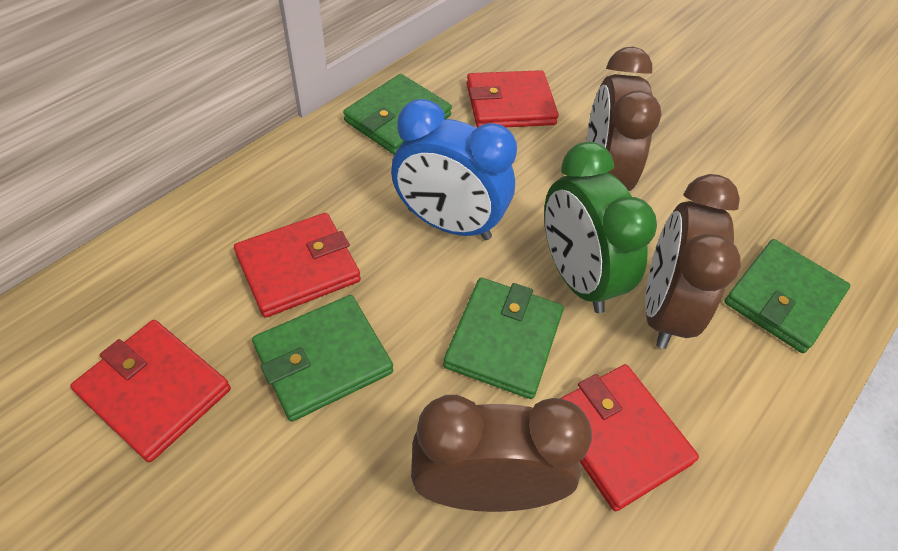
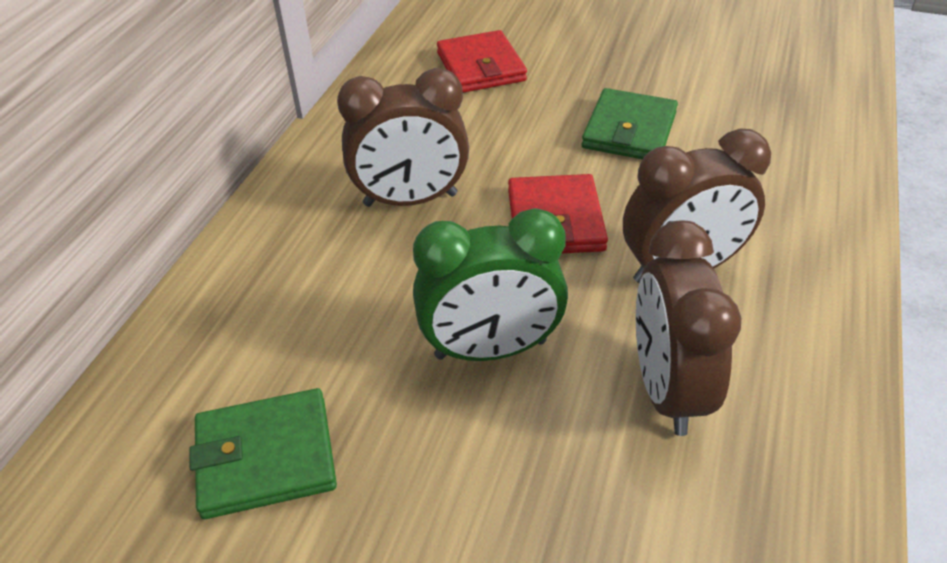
blue clock: 1 -> 0
green wallet: 4 -> 2
red wallet: 4 -> 2

